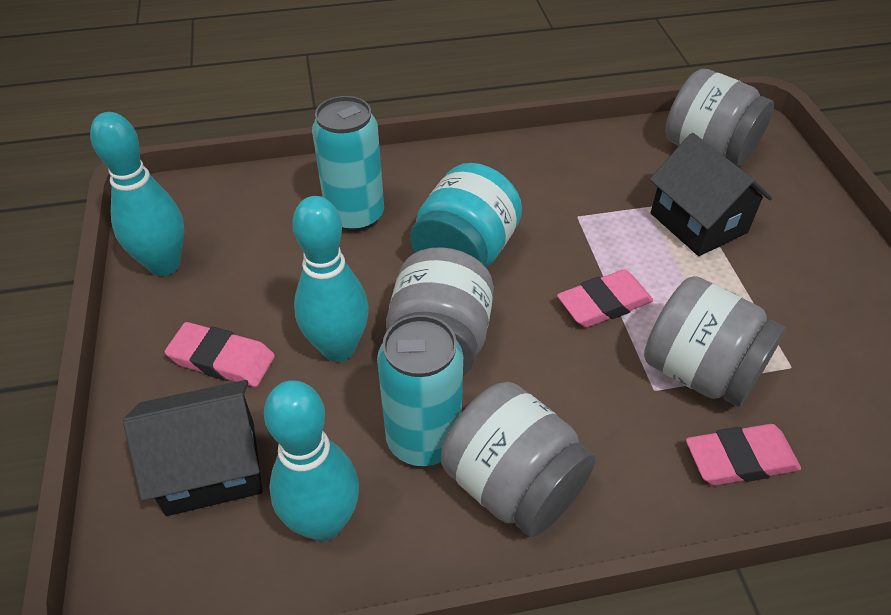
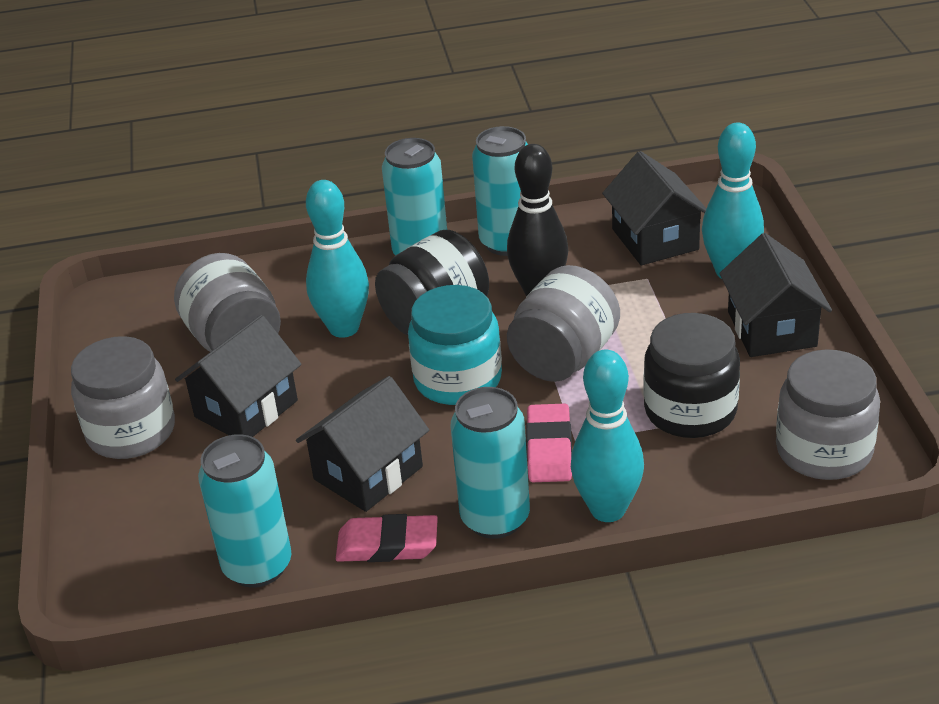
black bowling pin: 0 -> 1
black house: 2 -> 4
black jar: 0 -> 2
pink eraser: 3 -> 2
turquoise can: 2 -> 4

